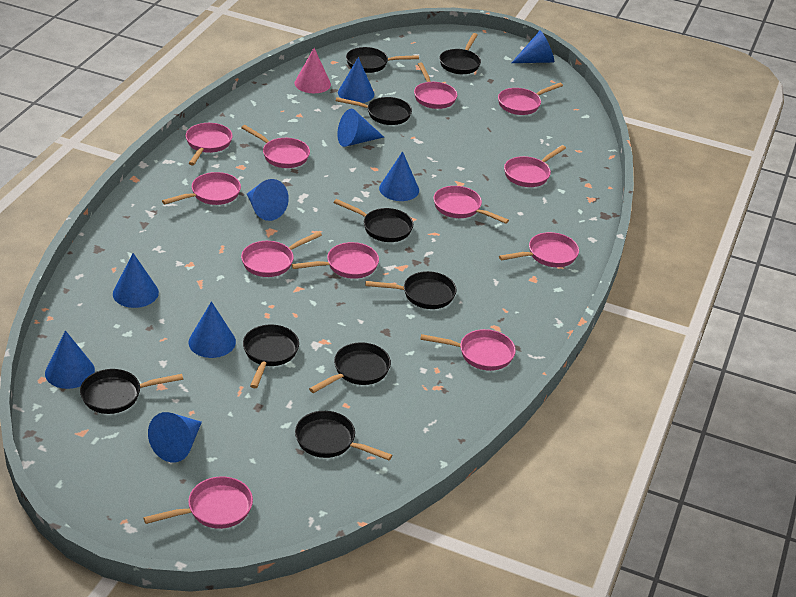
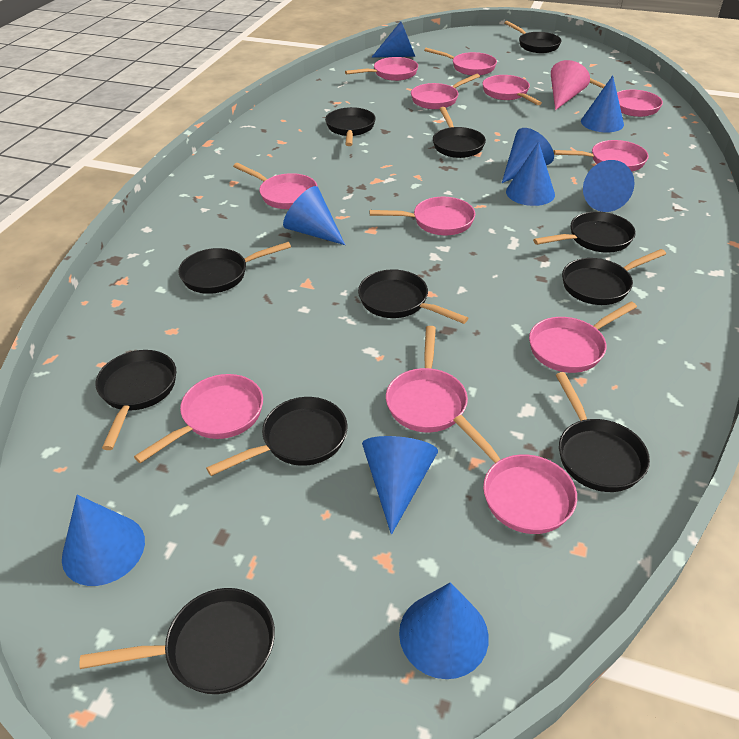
black pan: 9 -> 11

